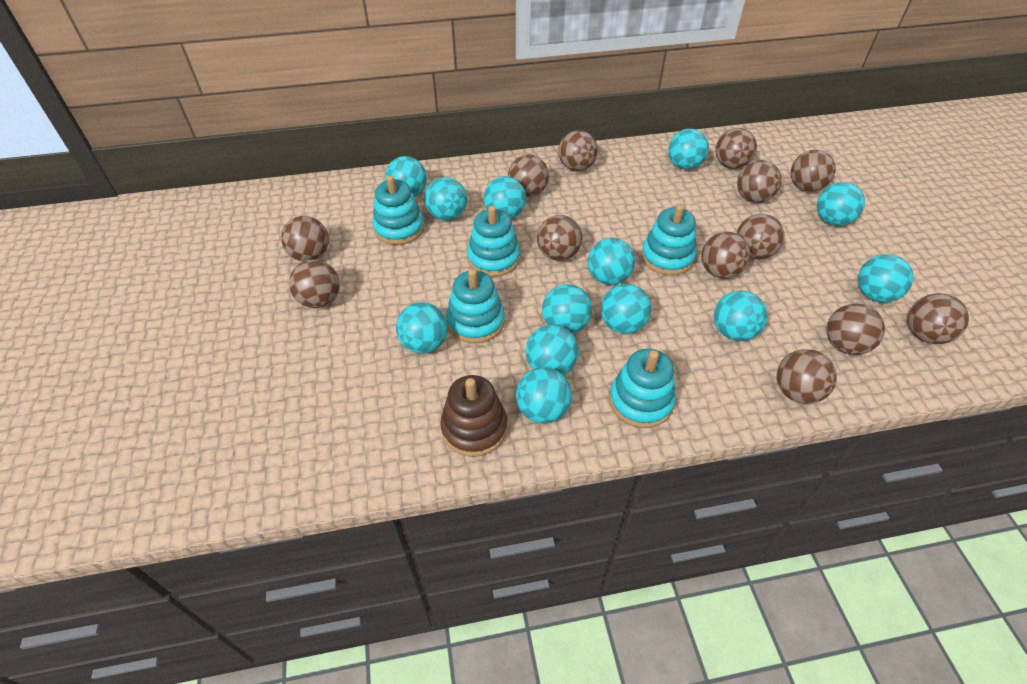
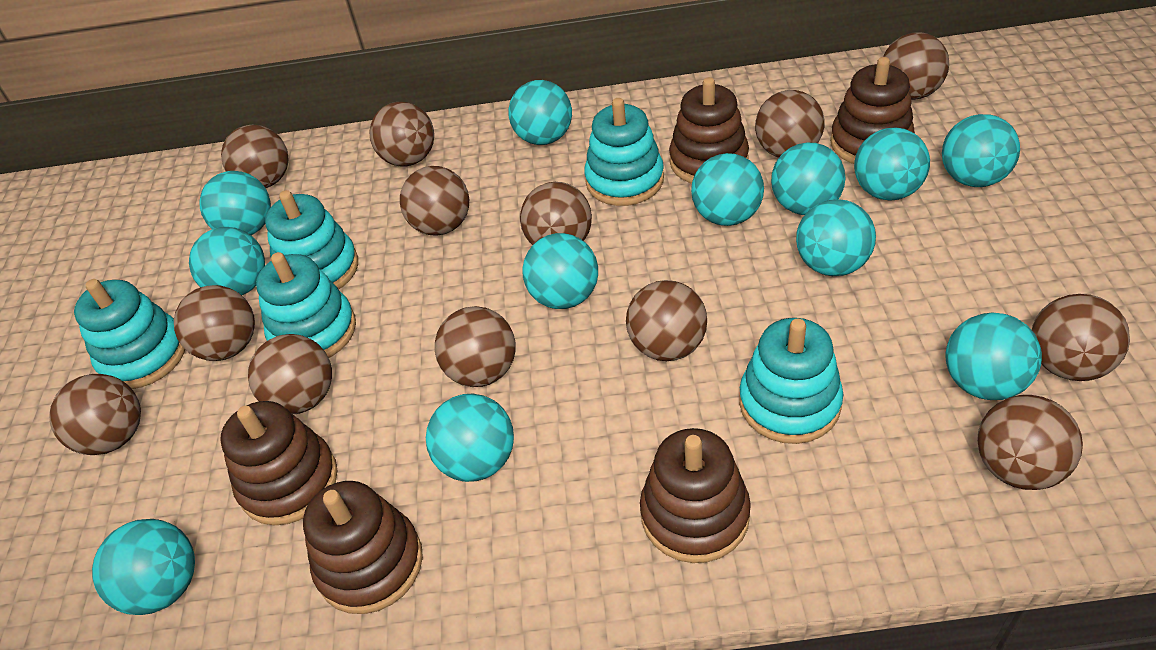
brown stacking toy: 1 -> 5
turquoise ball: 13 -> 12

